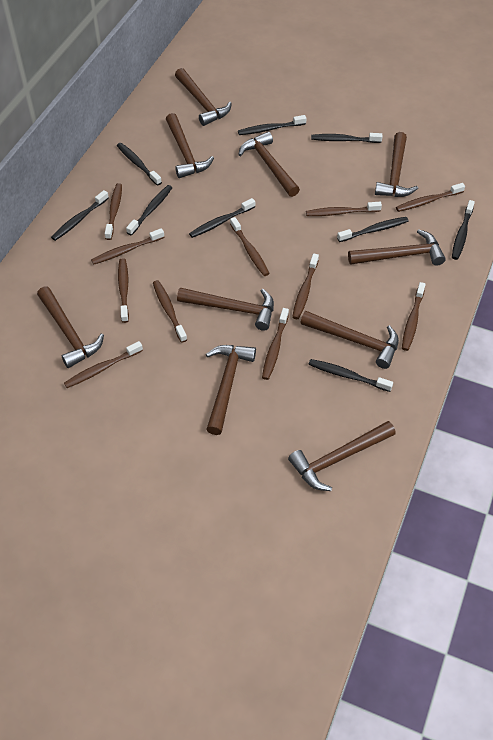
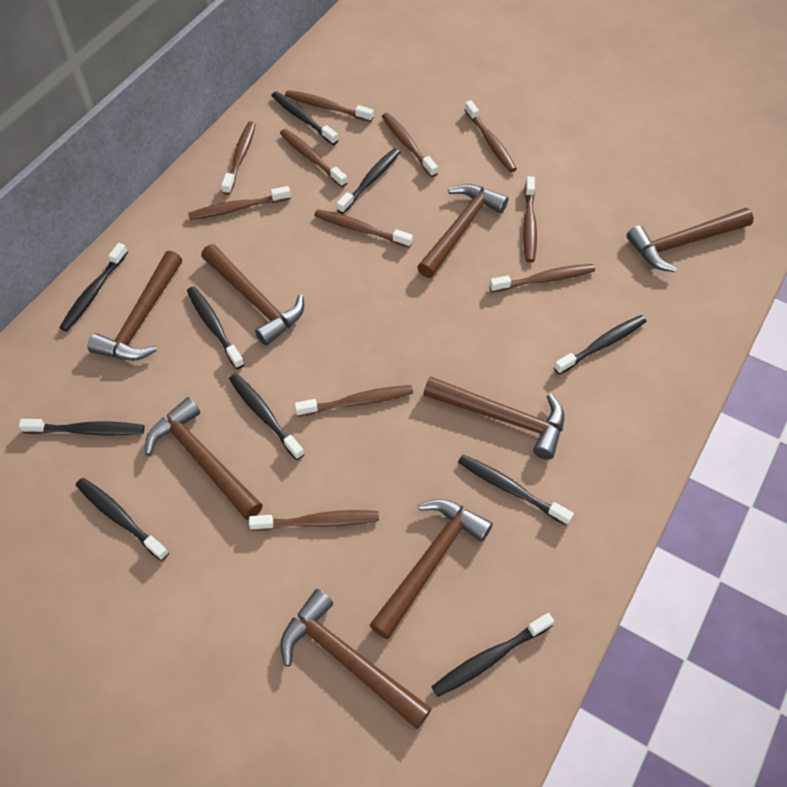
black toothbrush: 9 -> 10
brown hammer: 10 -> 8

